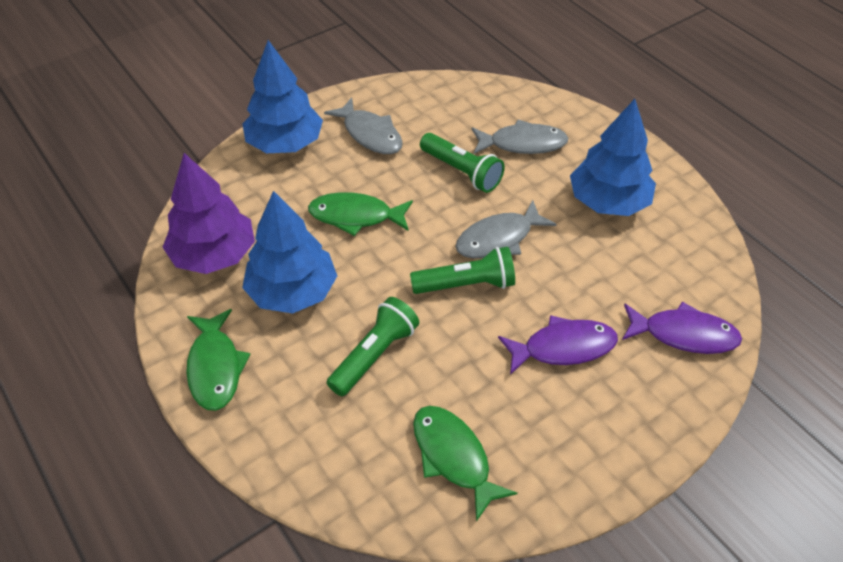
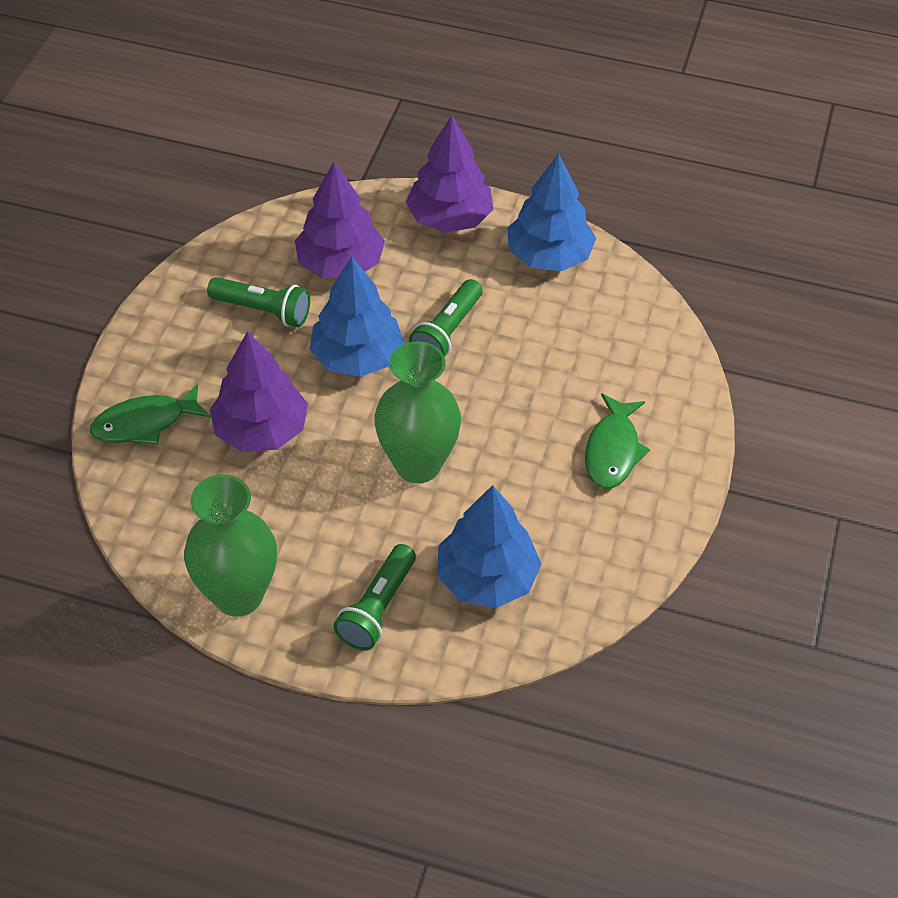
green fish: 3 -> 2
green vase: 0 -> 2
grey fish: 3 -> 0
purple fish: 2 -> 0
purple tree: 1 -> 3

